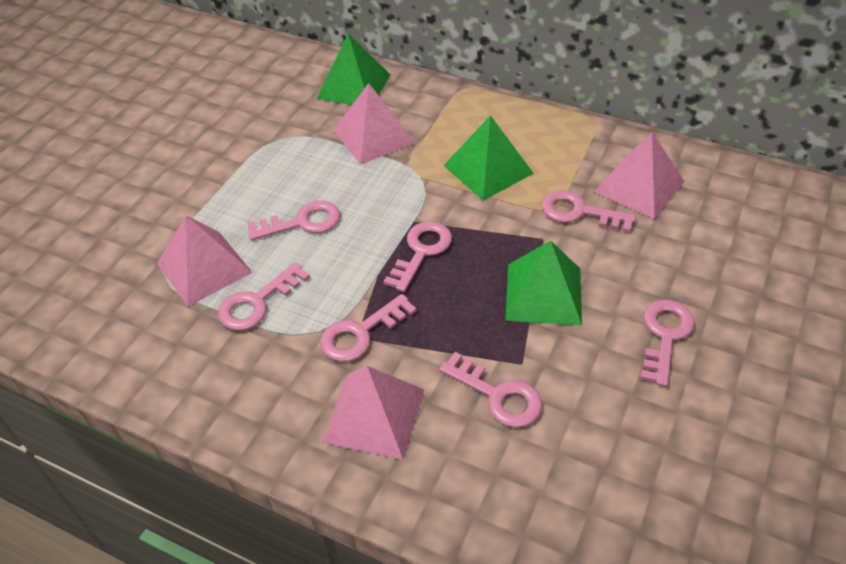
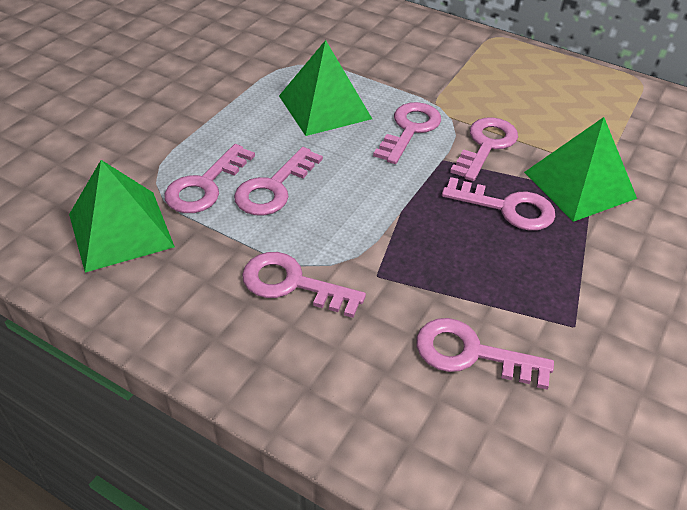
pink pyramid: 4 -> 0

